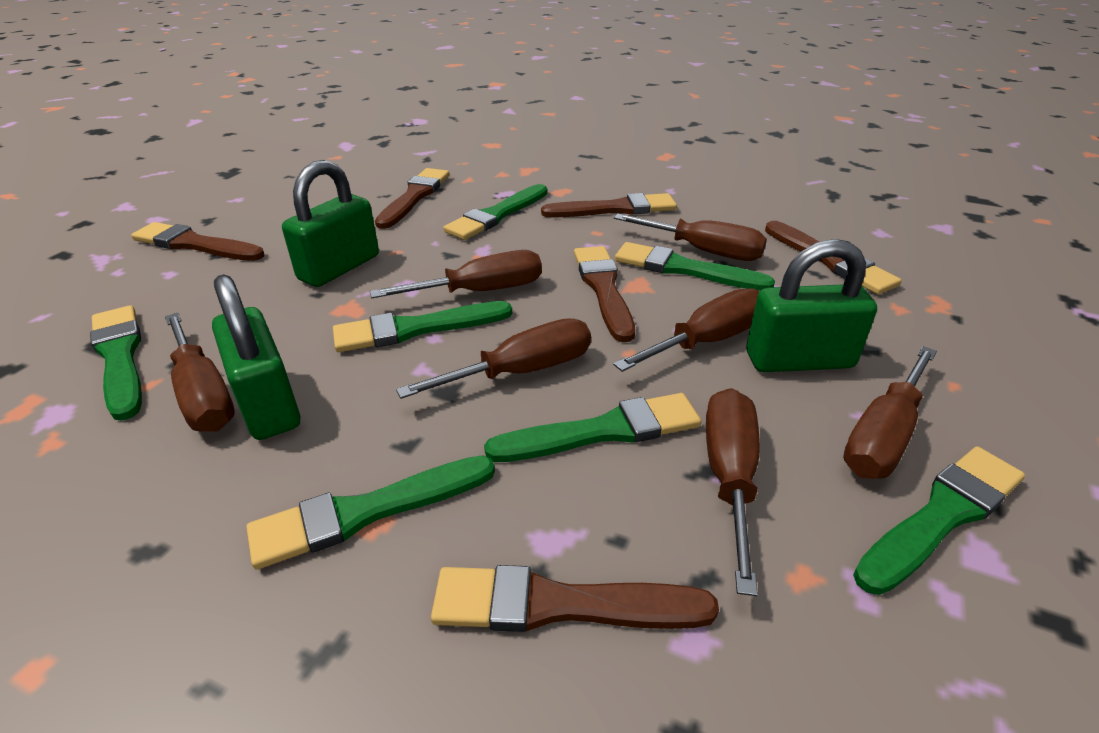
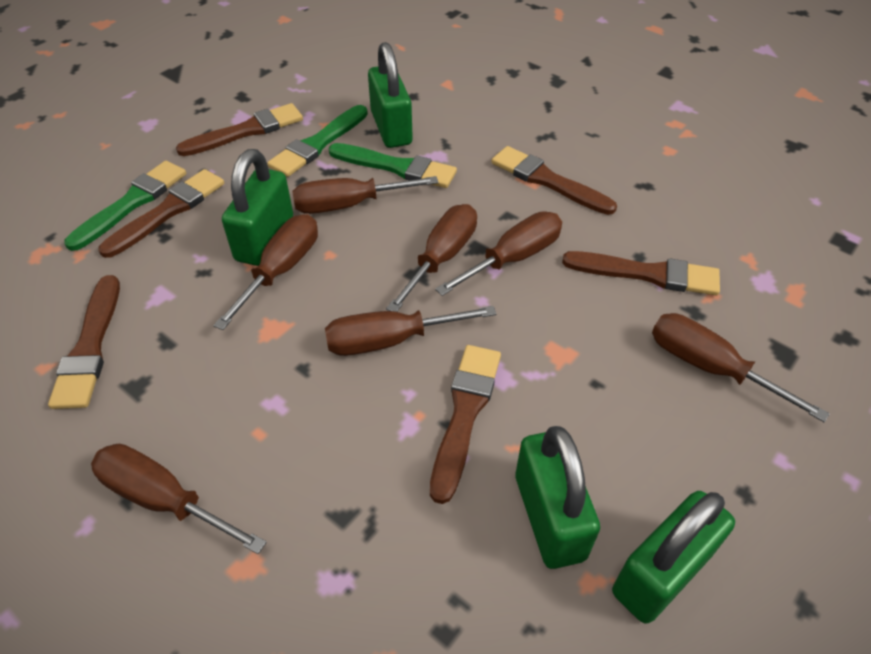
green brush: 7 -> 3
green padlock: 3 -> 4

